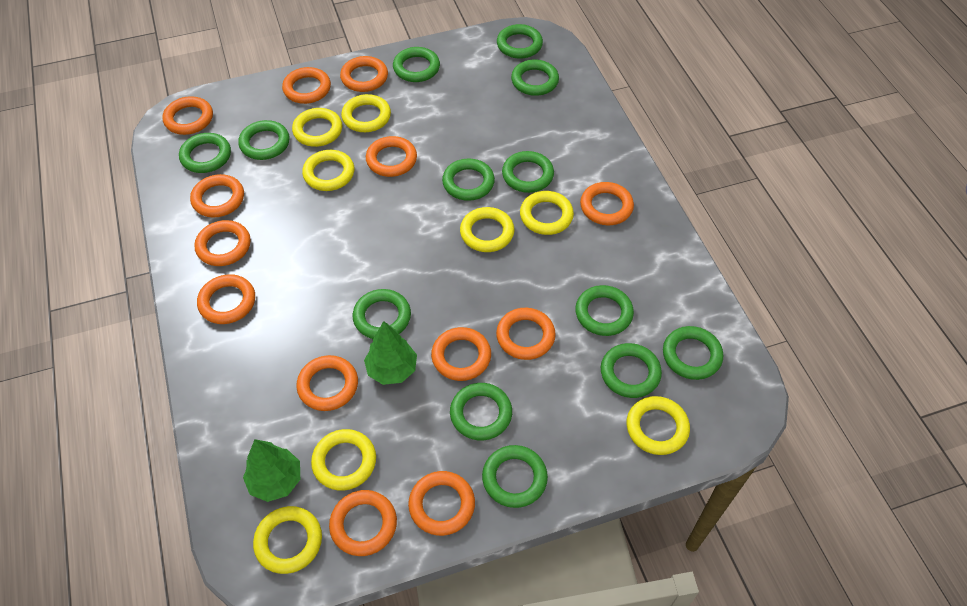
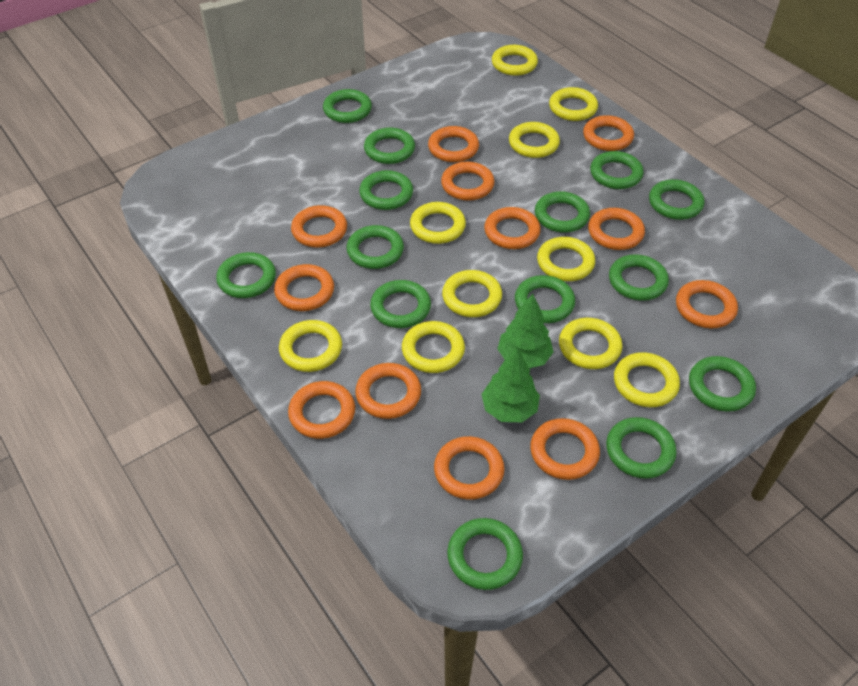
green ring: 13 -> 14
orange ring: 13 -> 12
yellow ring: 8 -> 10

